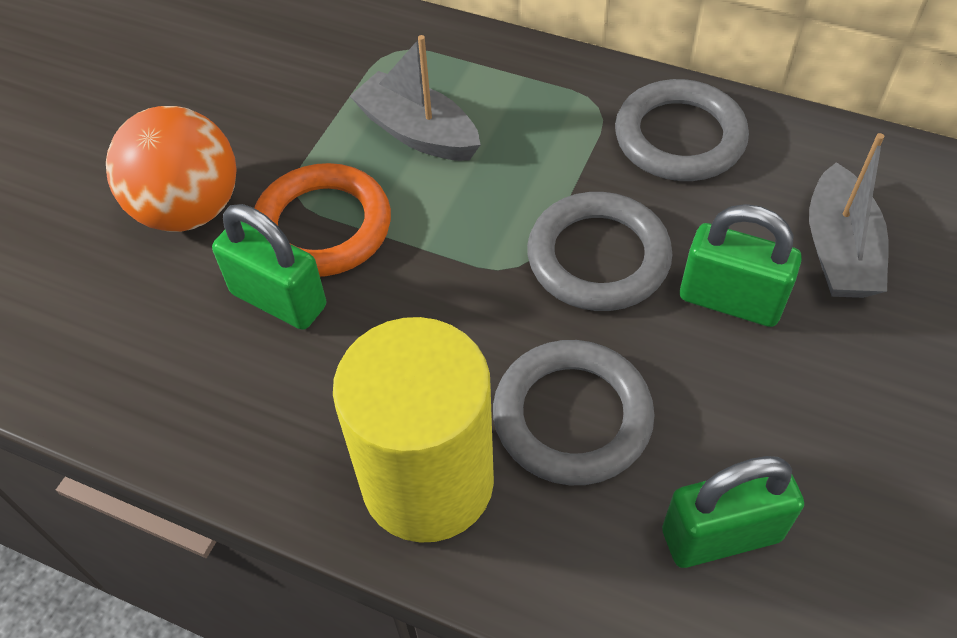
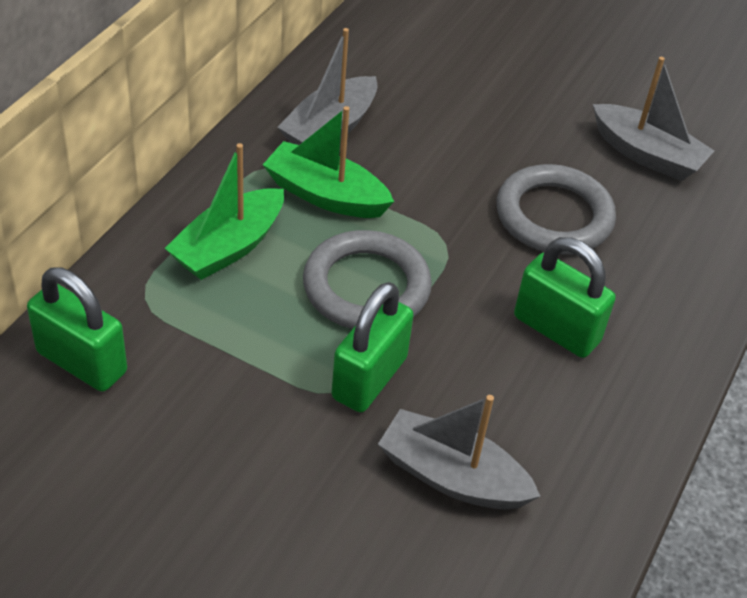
green boat: 0 -> 2
grey boat: 2 -> 3
grey ring: 3 -> 2
orange ball: 1 -> 0
orange ring: 1 -> 0
yellow cylinder: 1 -> 0

